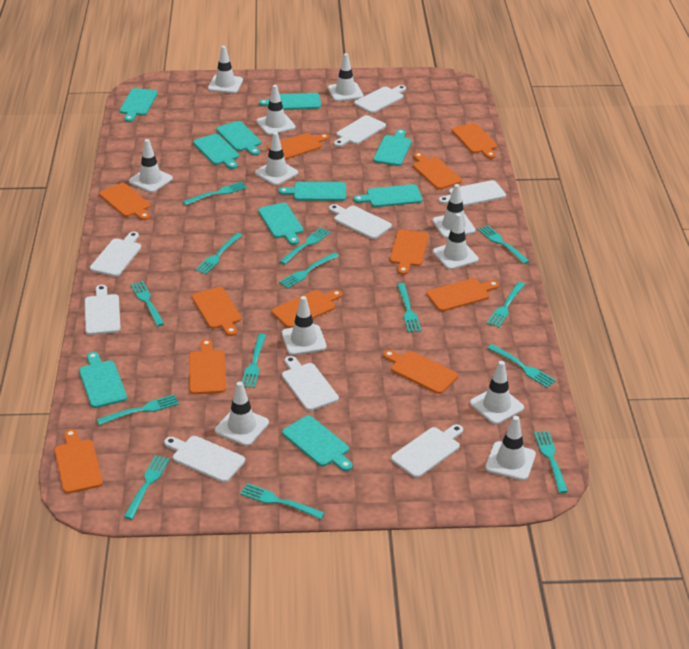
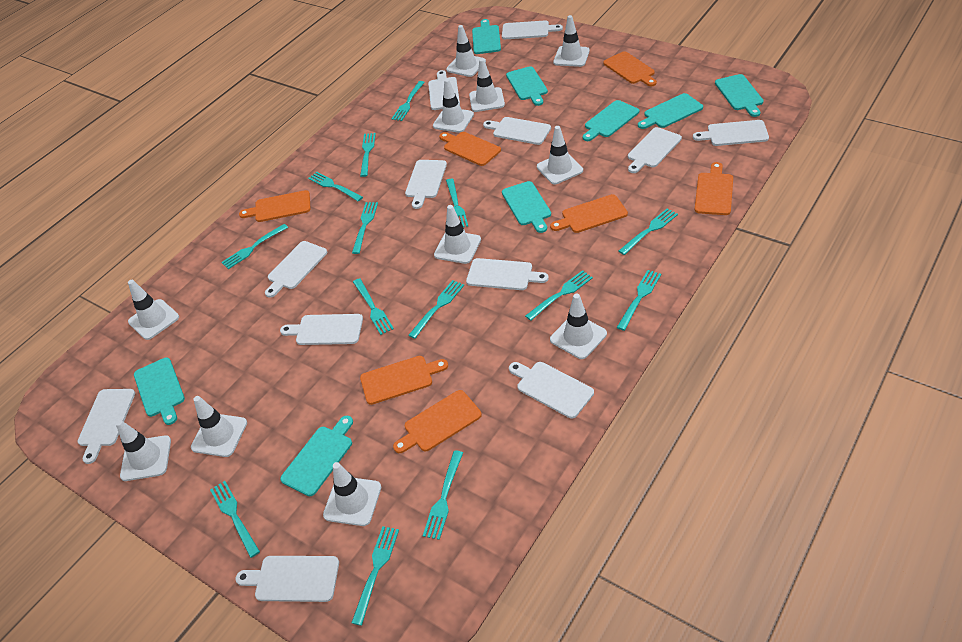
orange cutting board: 11 -> 7
turquoise cutting board: 10 -> 8
white cutting board: 9 -> 12

